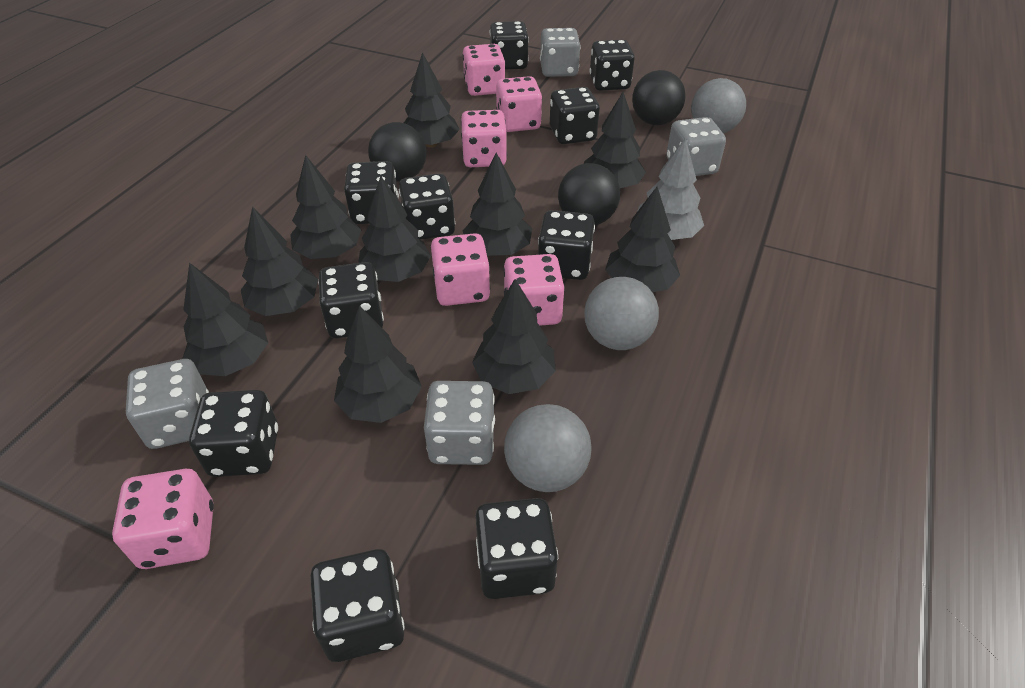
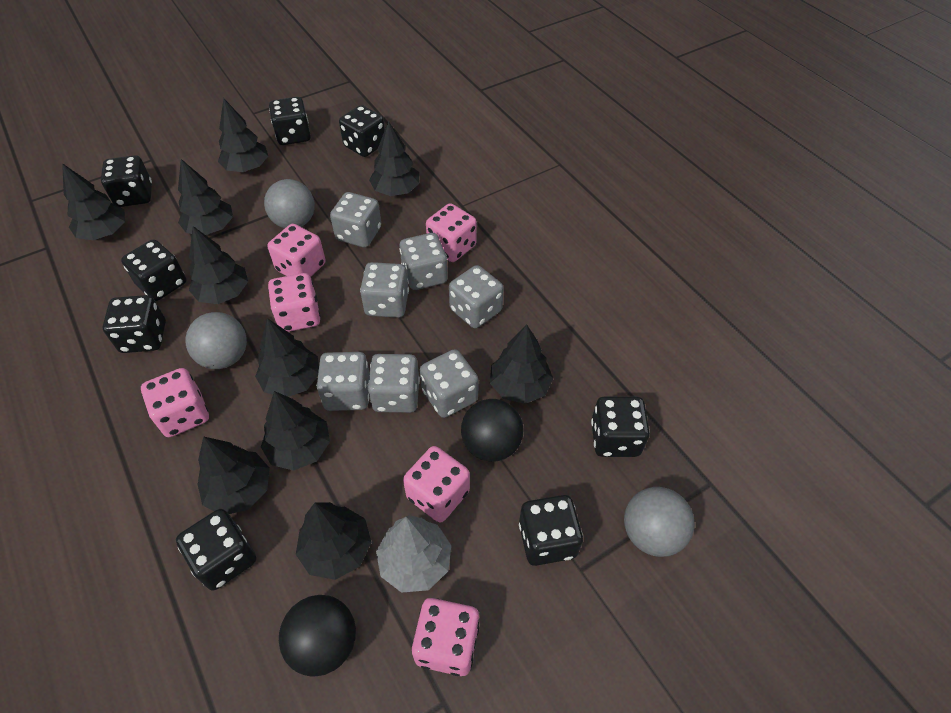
black ball: 3 -> 2
black dice: 10 -> 8
grey dice: 4 -> 7

